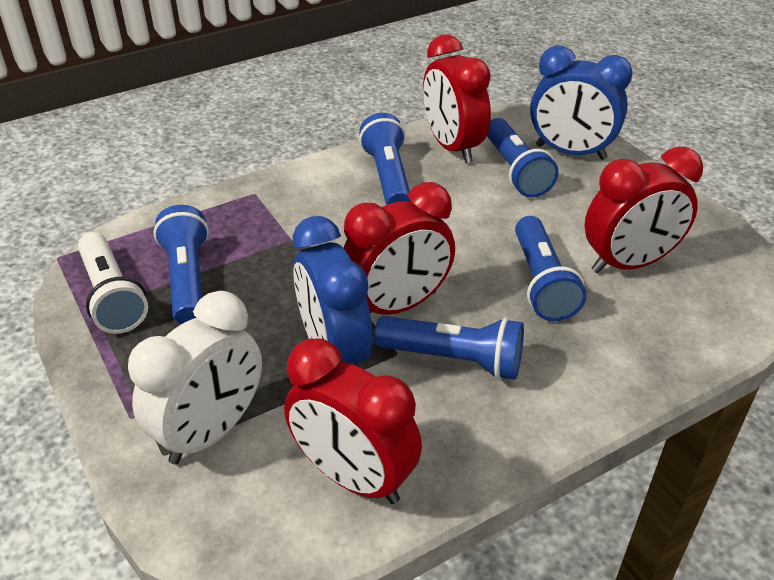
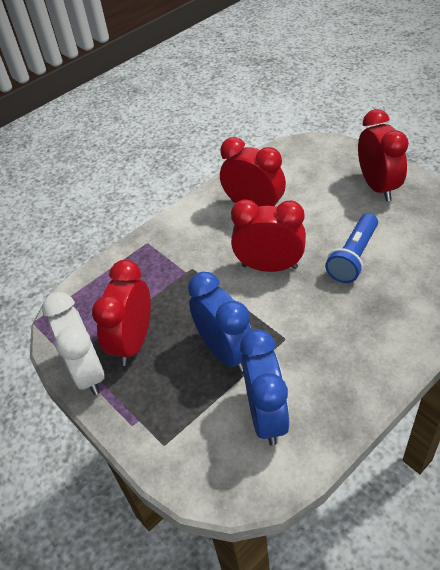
blue flashlight: 5 -> 1
white flashlight: 1 -> 0

